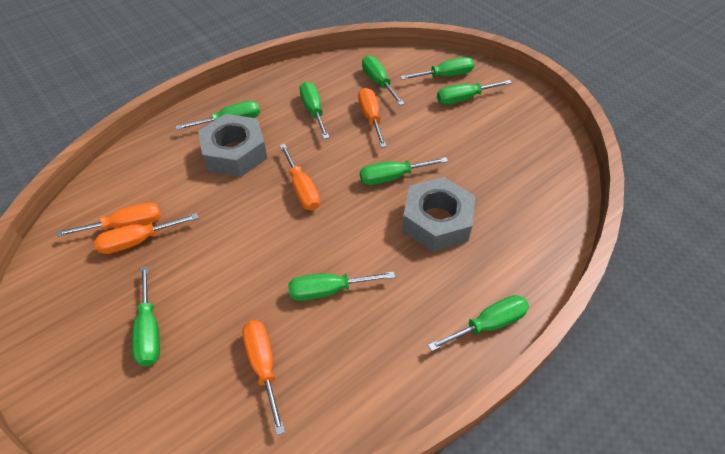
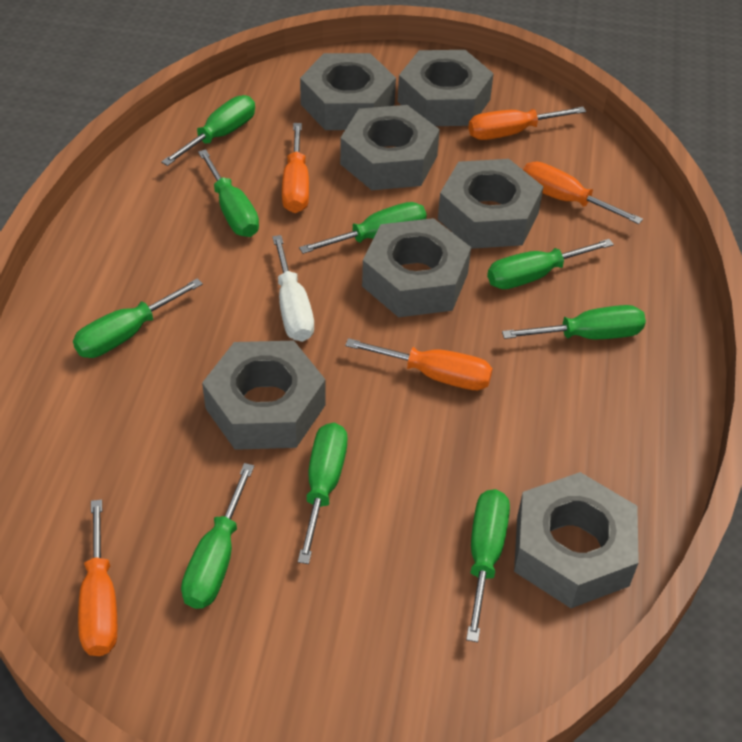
grey nut: 2 -> 7
white screwdriver: 0 -> 1

